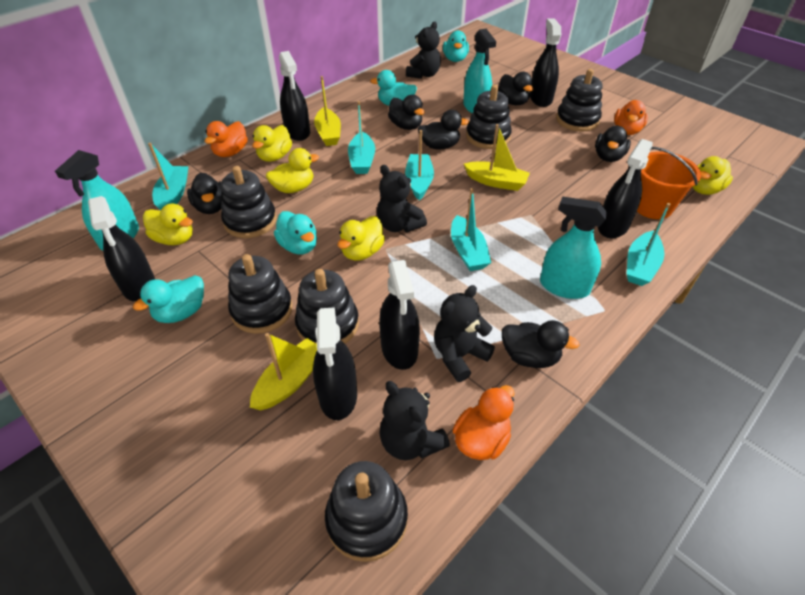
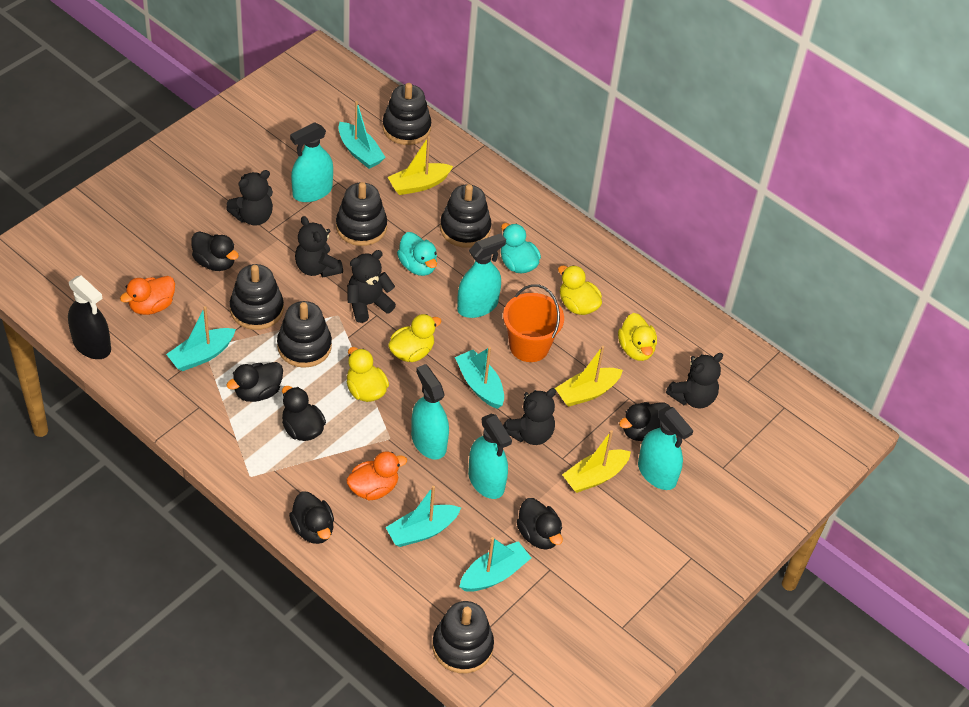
black spray bottle: 6 -> 1
black teddy bear: 4 -> 5
orange duck: 3 -> 2
turquoise duck: 4 -> 2
turquoise spray bottle: 3 -> 5
yellow duck: 5 -> 4

